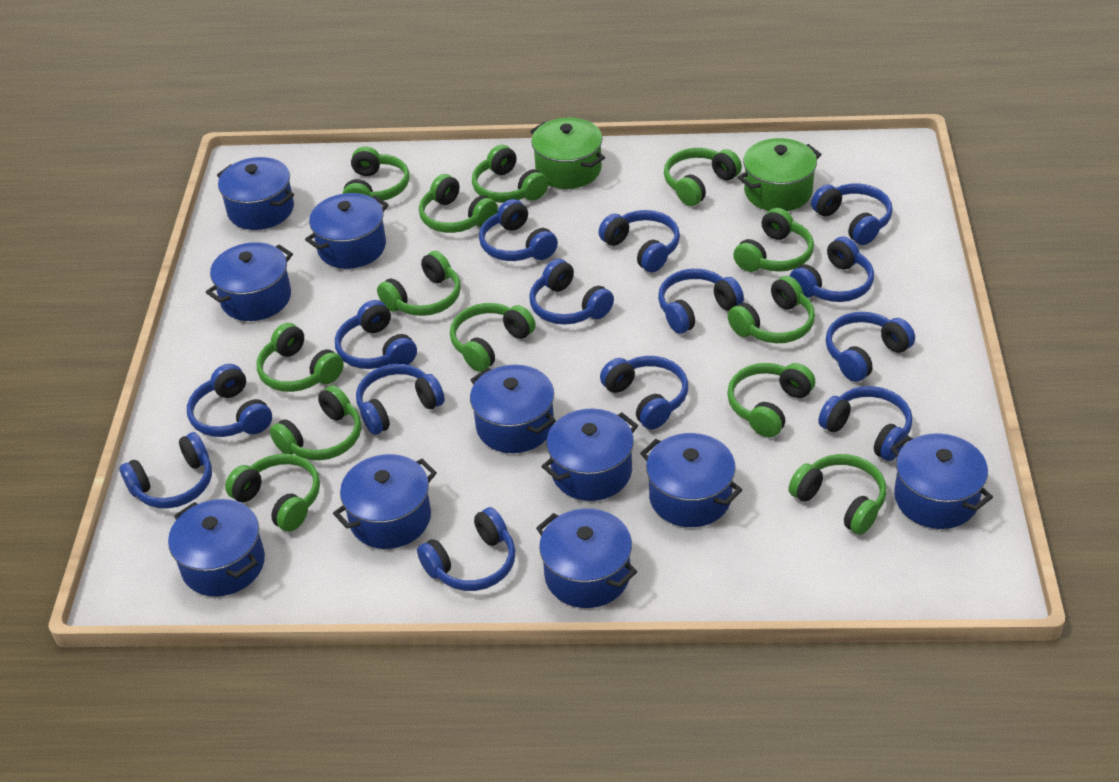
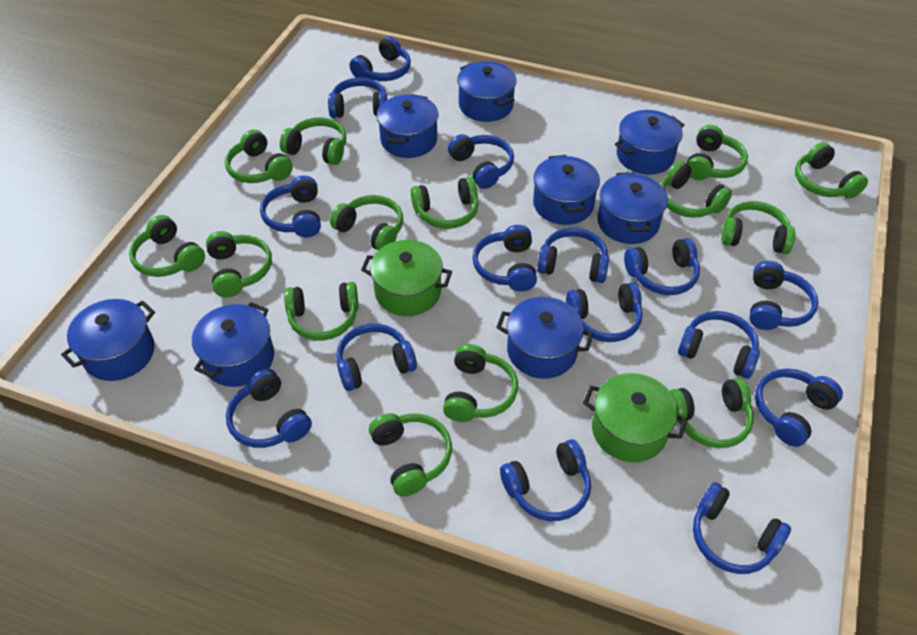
blue headphones: 14 -> 15
blue pot: 10 -> 8
green headphones: 13 -> 14

